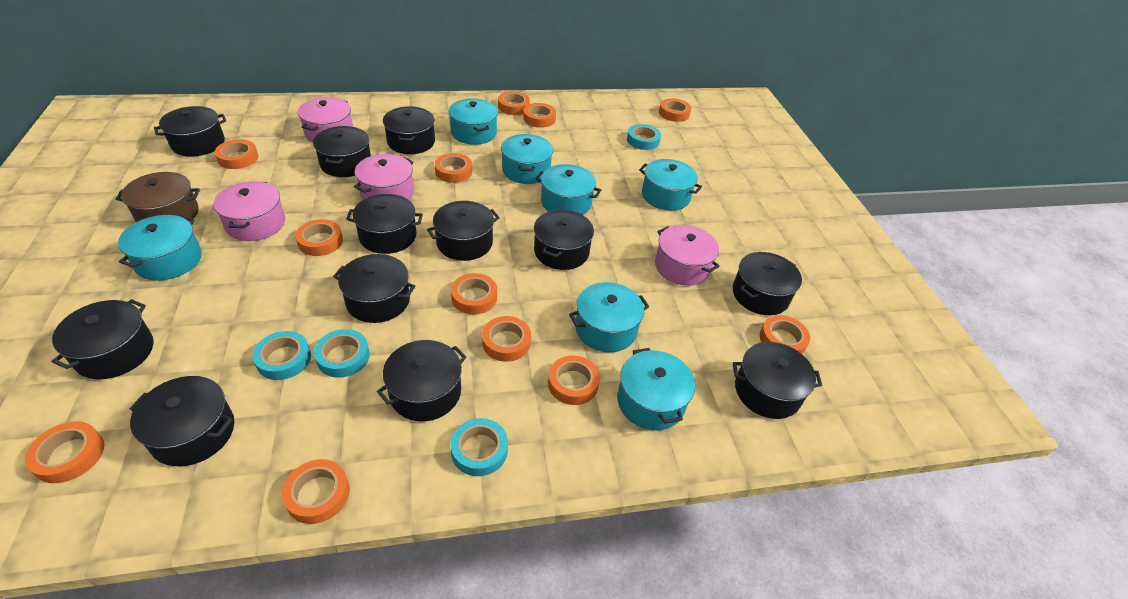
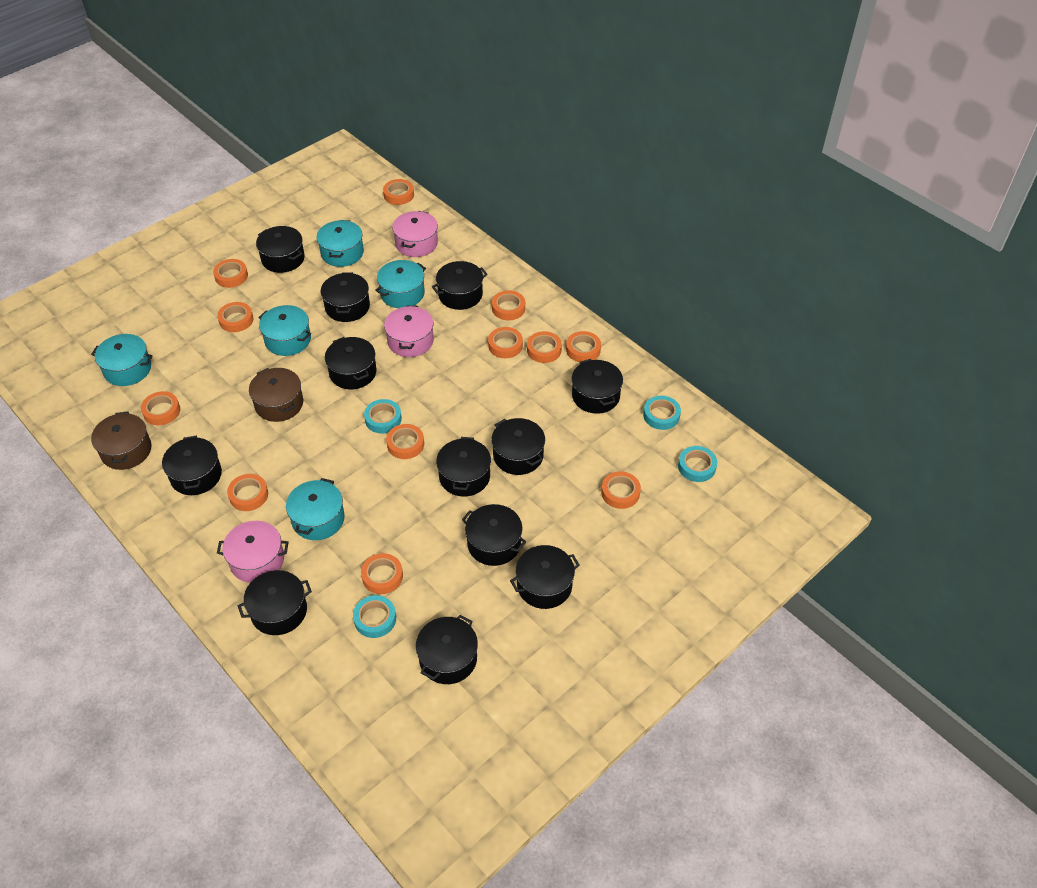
brown pot: 1 -> 2
pink pot: 4 -> 3
turquoise pot: 7 -> 5

